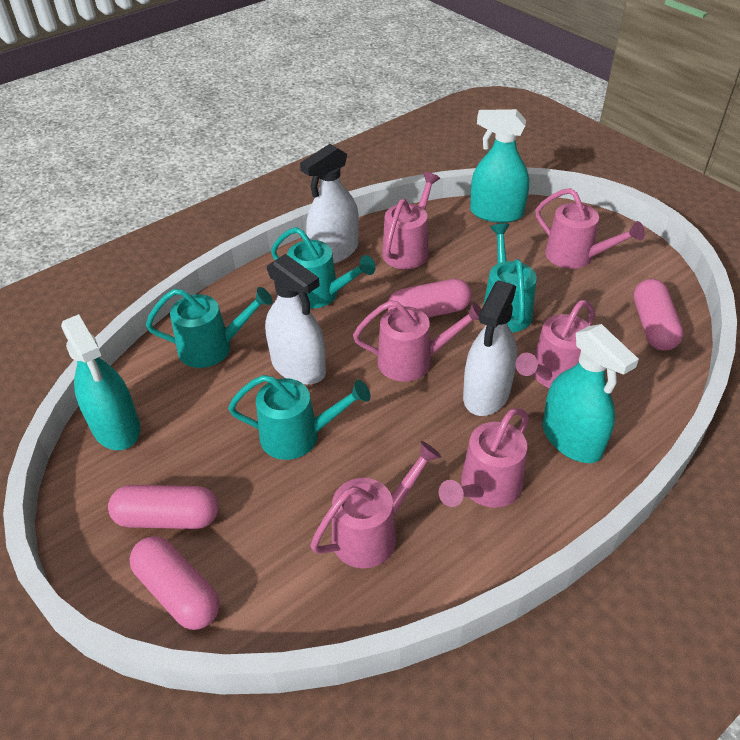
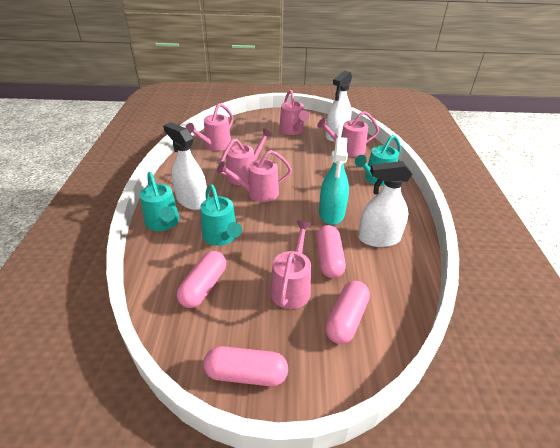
turquoise spray bottle: 3 -> 1
turquoise watering can: 4 -> 3

